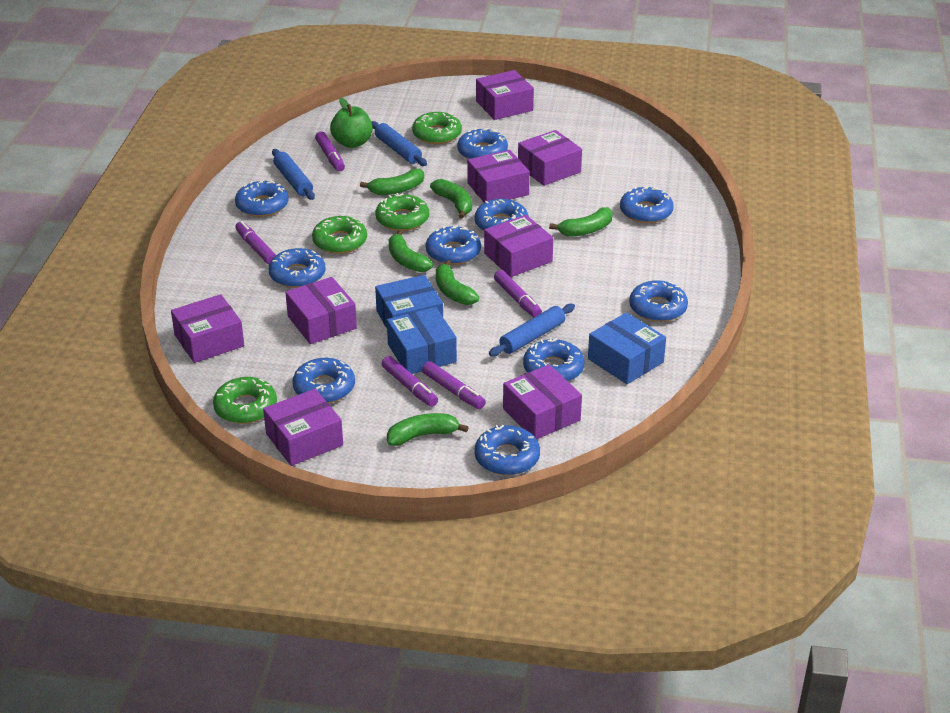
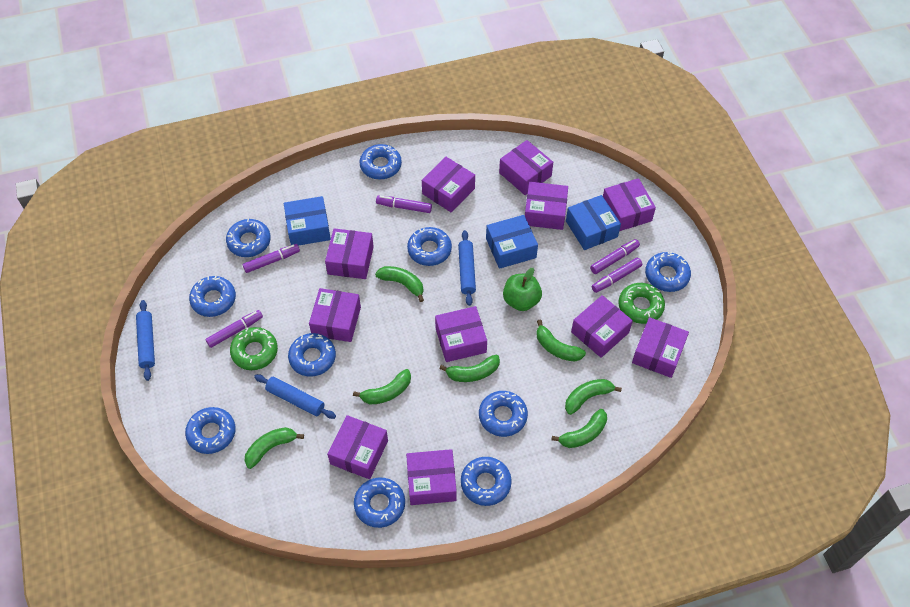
green banana: 6 -> 7
green donut: 4 -> 2
purple box: 8 -> 11

